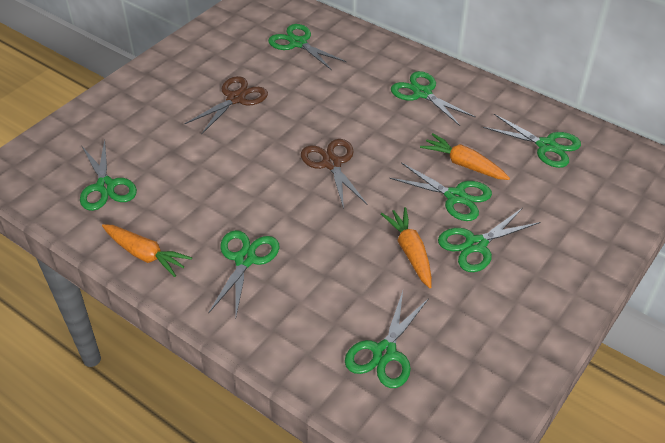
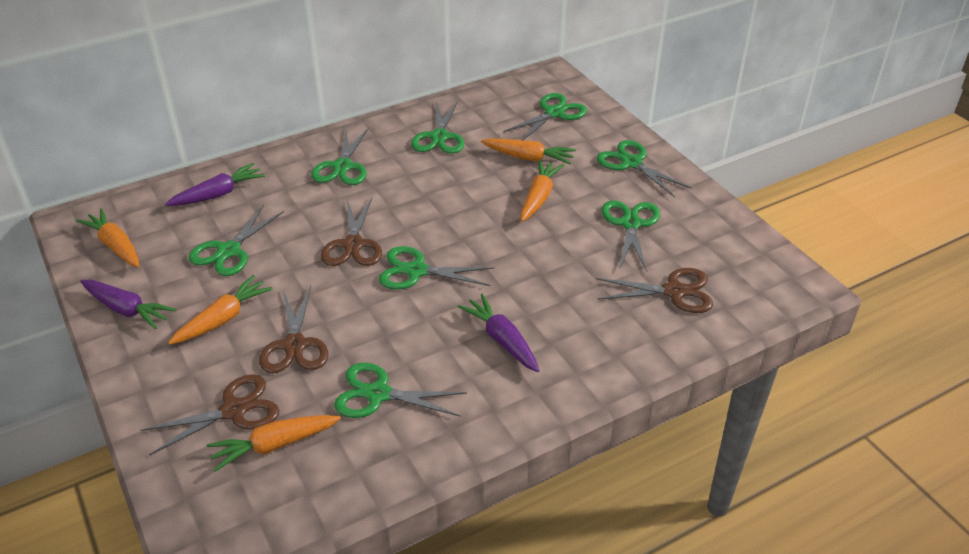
brown scissors: 2 -> 4
orange carrot: 3 -> 5
purple carrot: 0 -> 3

